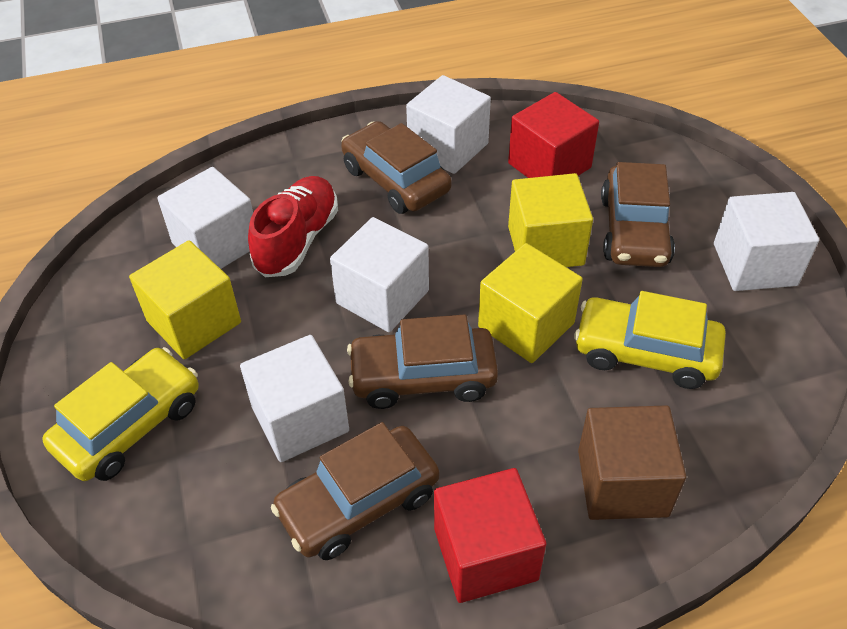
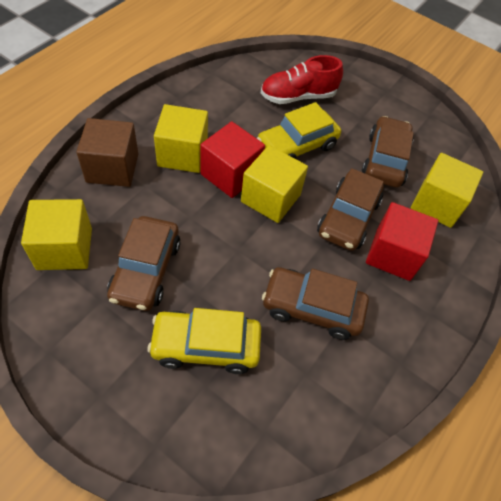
white cube: 5 -> 0
yellow cube: 3 -> 4

